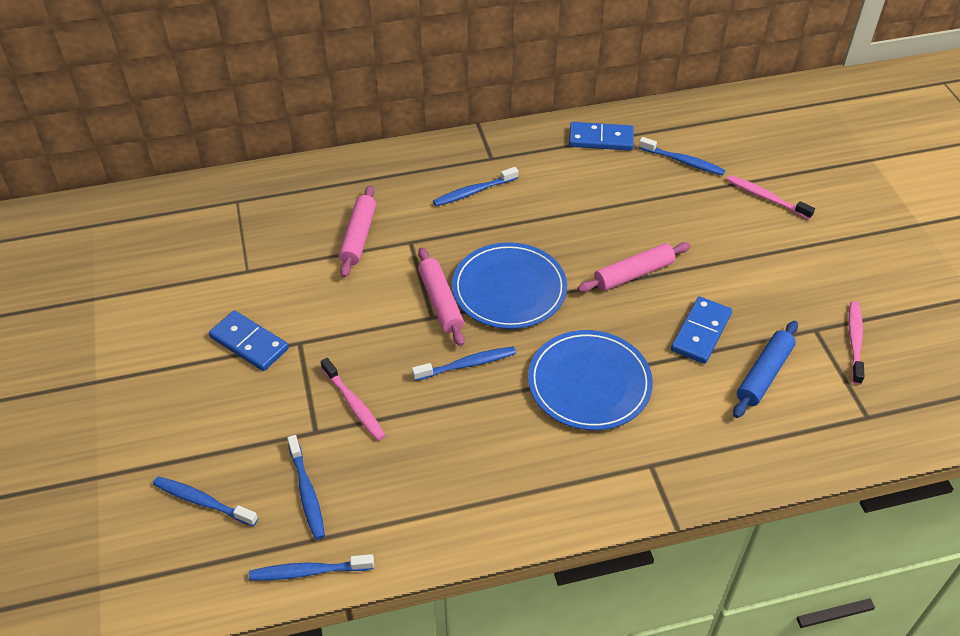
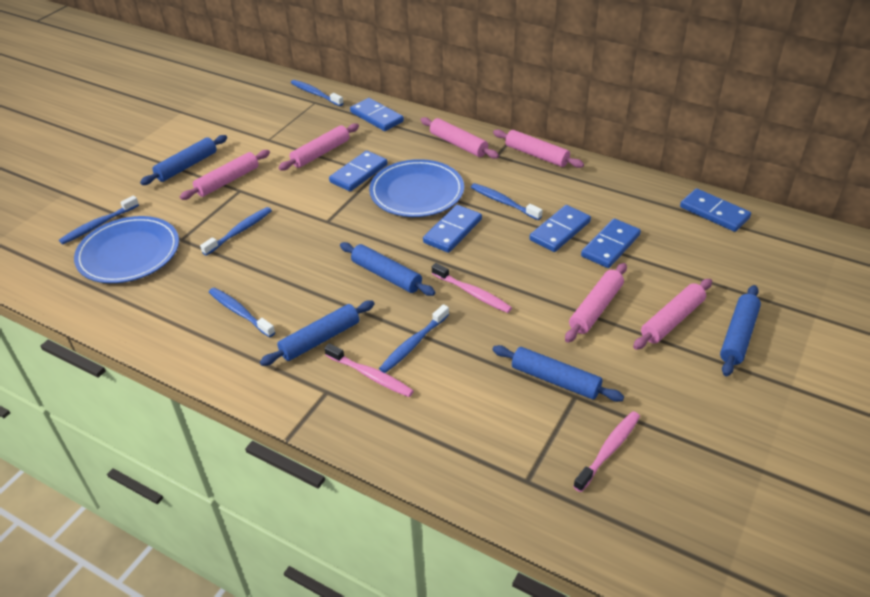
blue domino: 3 -> 6
blue rolling pin: 1 -> 5
pink rolling pin: 3 -> 6

